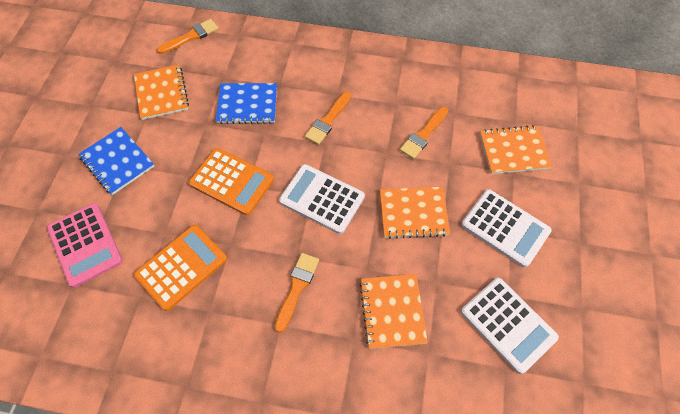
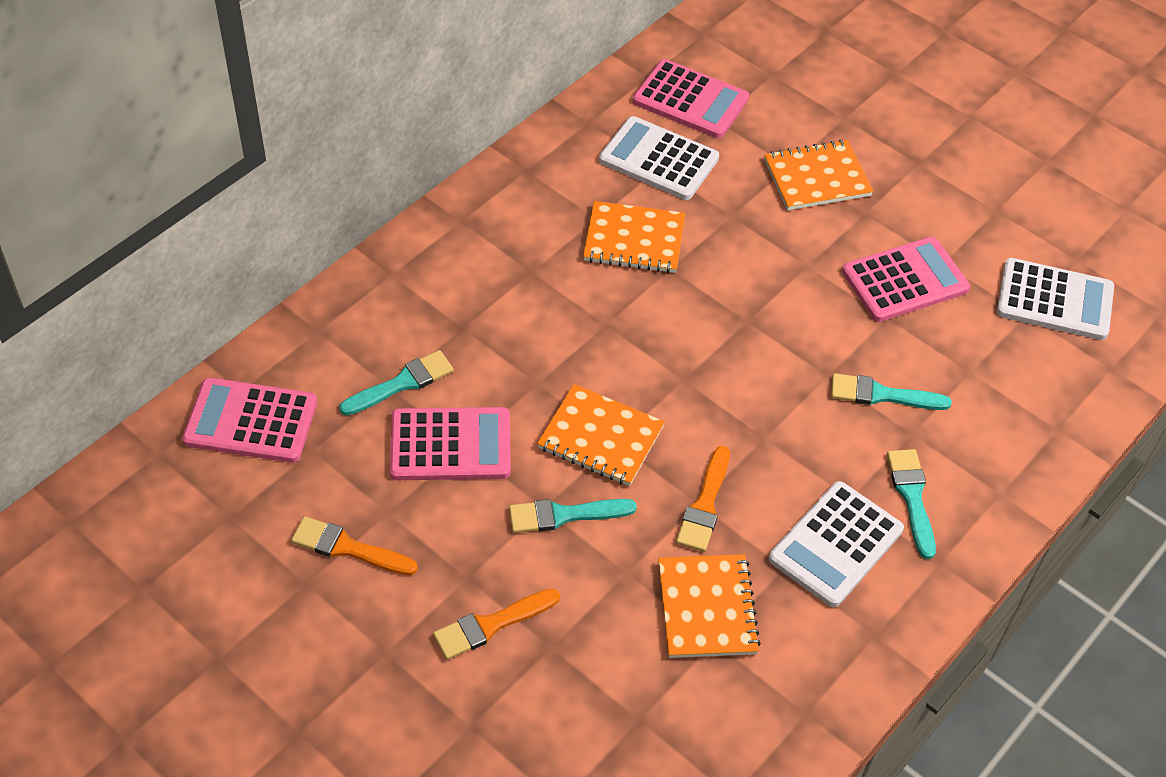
blue notebook: 2 -> 0
orange brush: 4 -> 3
orange calculator: 2 -> 0
pink calculator: 1 -> 4
turquoise brush: 0 -> 4

